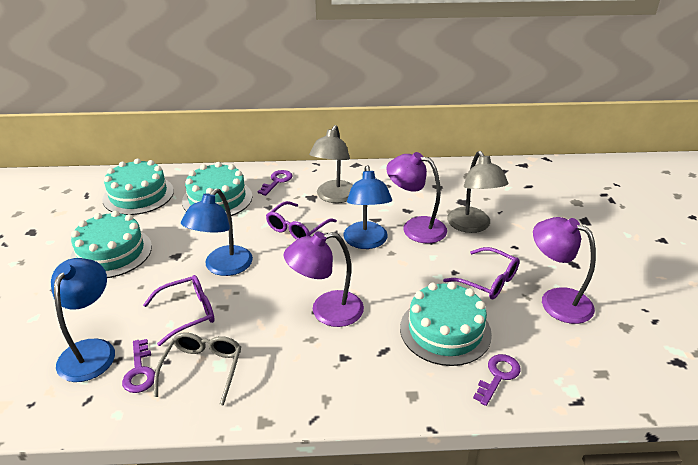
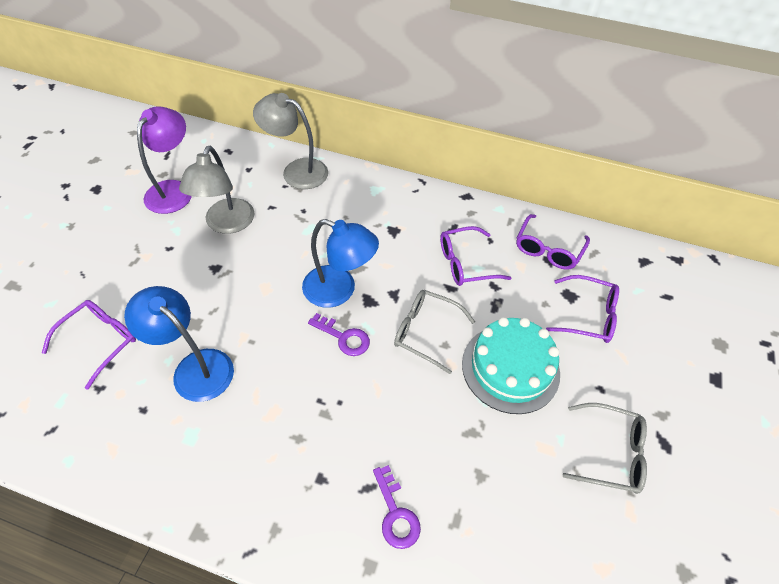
blue lamp: 3 -> 2
grey glasses: 1 -> 2
purple glasses: 3 -> 4
purple key: 3 -> 2
purple lamp: 3 -> 1
turquoise cake: 4 -> 1

